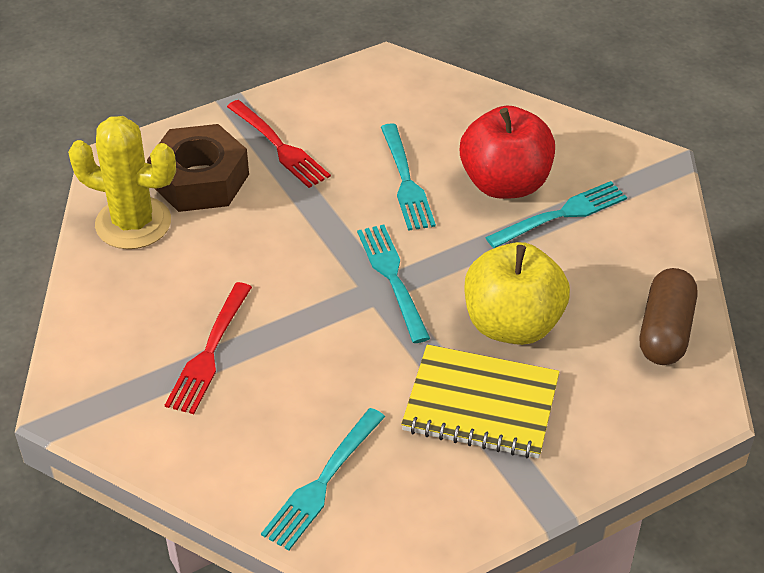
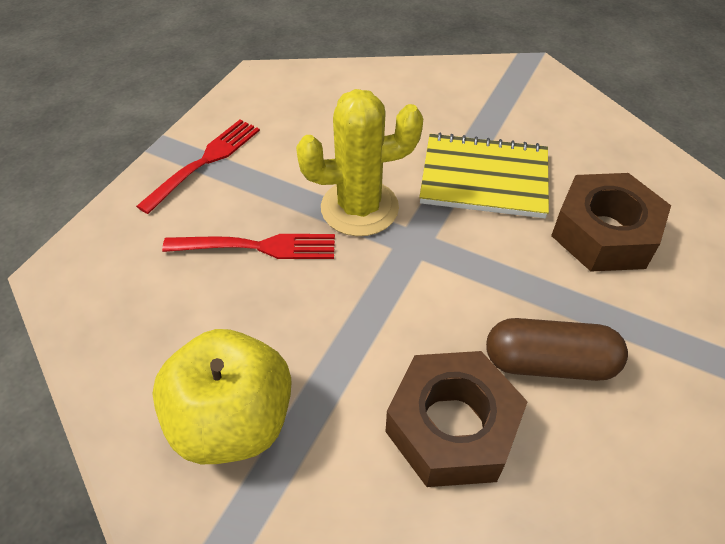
brown nut: 1 -> 2
red apple: 1 -> 0
turquoise fork: 4 -> 0

